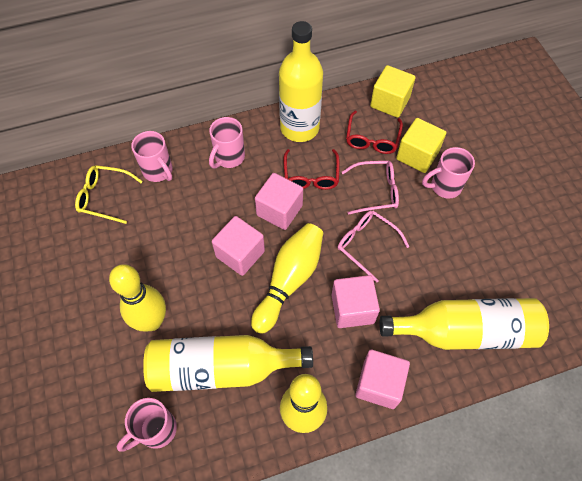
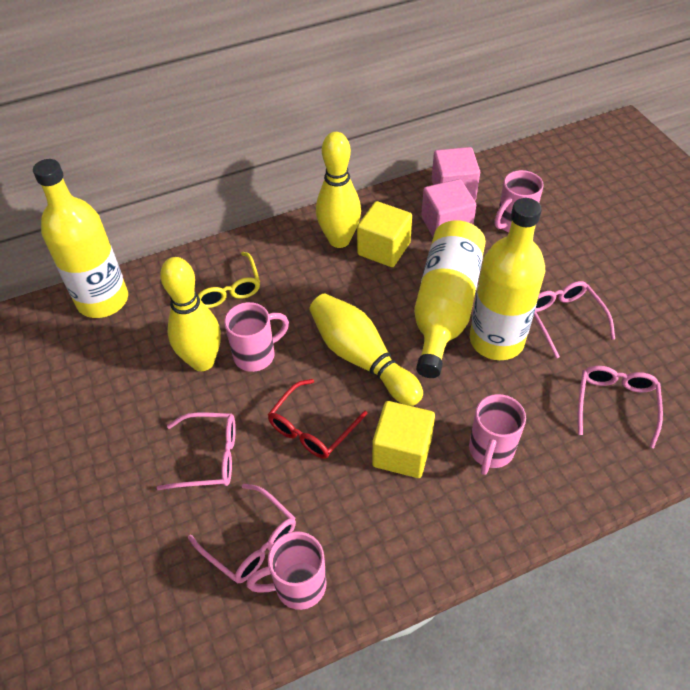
pink cube: 4 -> 2
pink glasses: 2 -> 4
red glasses: 2 -> 1

